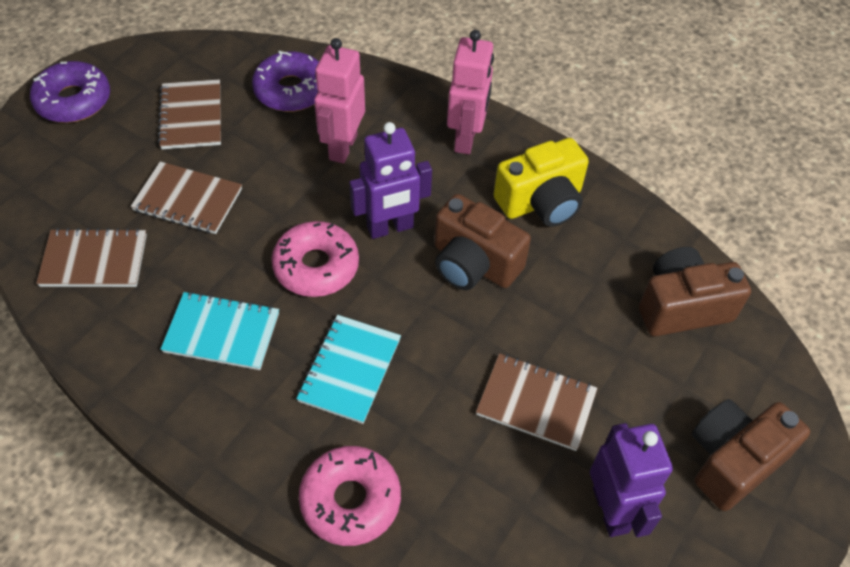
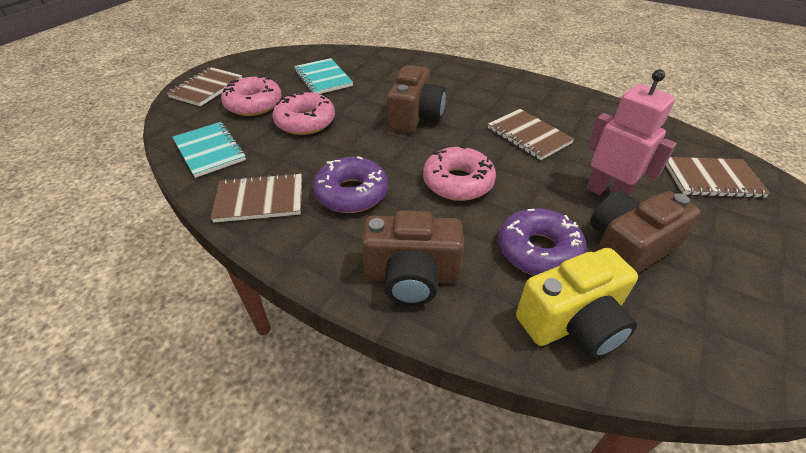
pink donut: 2 -> 3
pink robot: 2 -> 1
purple robot: 2 -> 0

